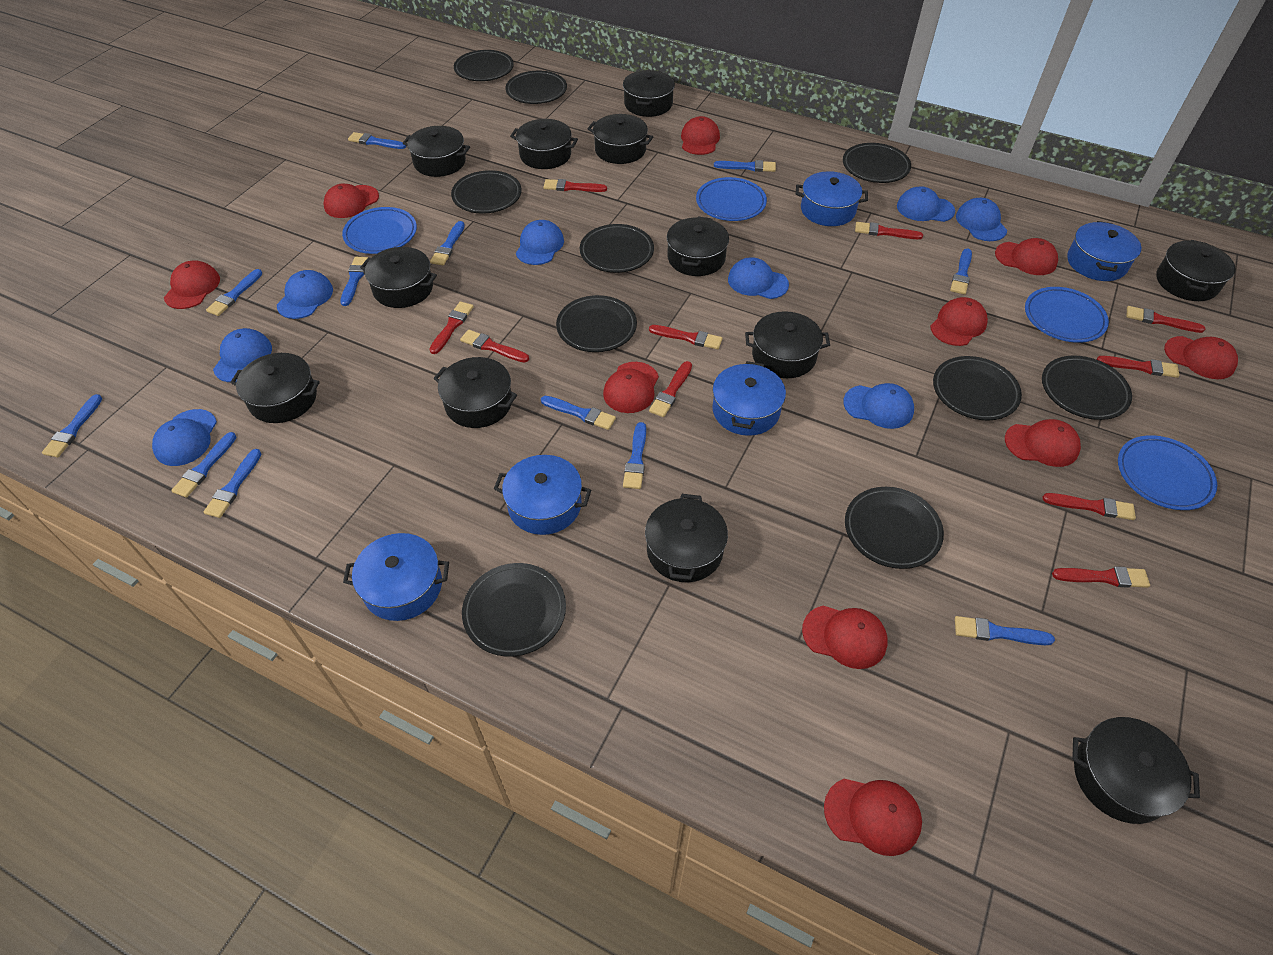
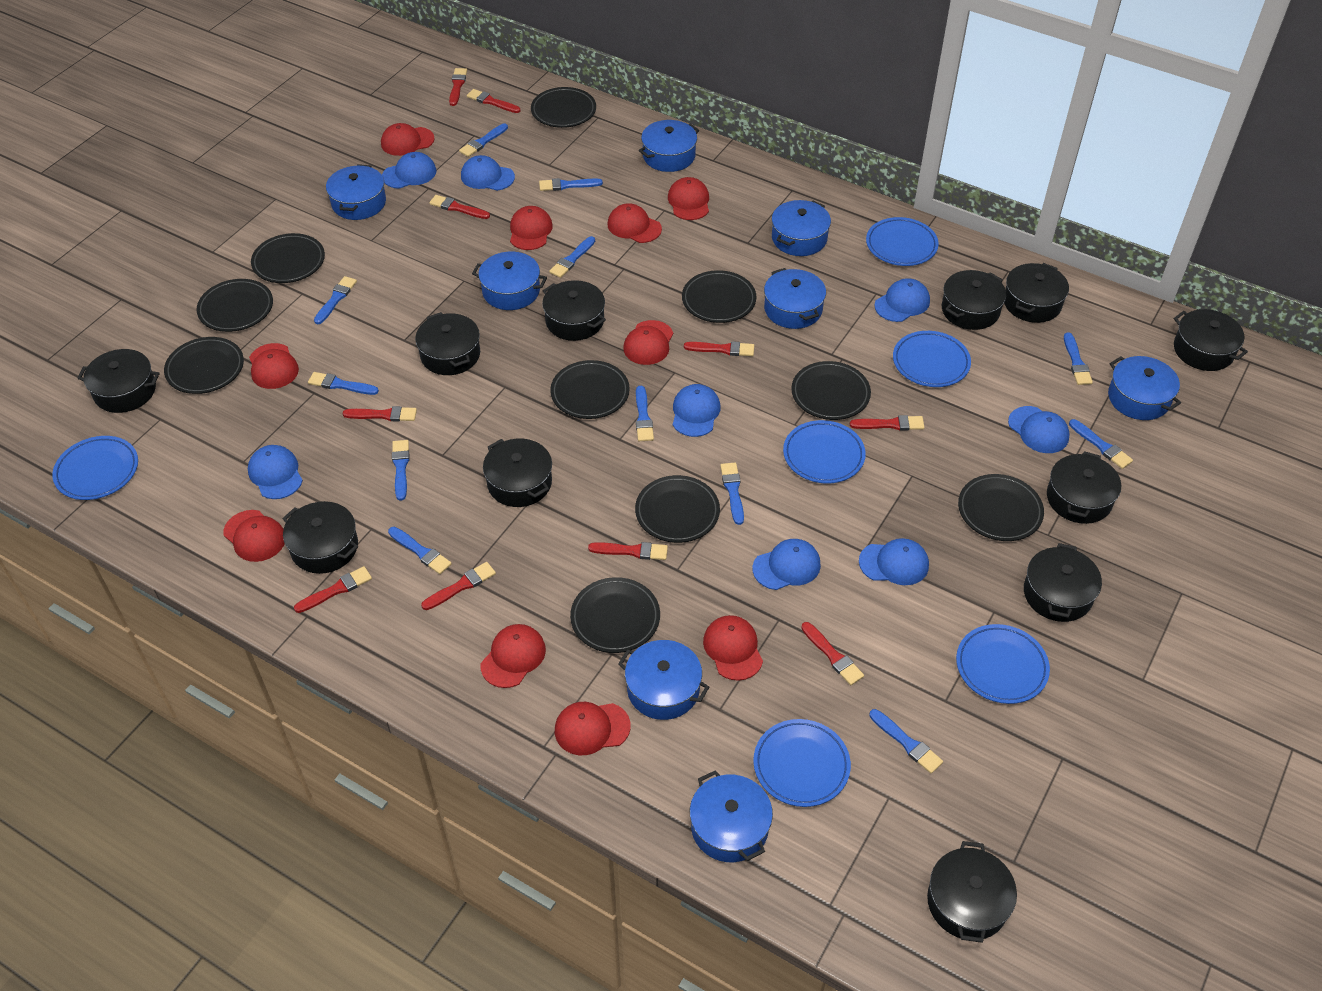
black pot: 12 -> 11
blue plate: 4 -> 6
blue pot: 5 -> 8

